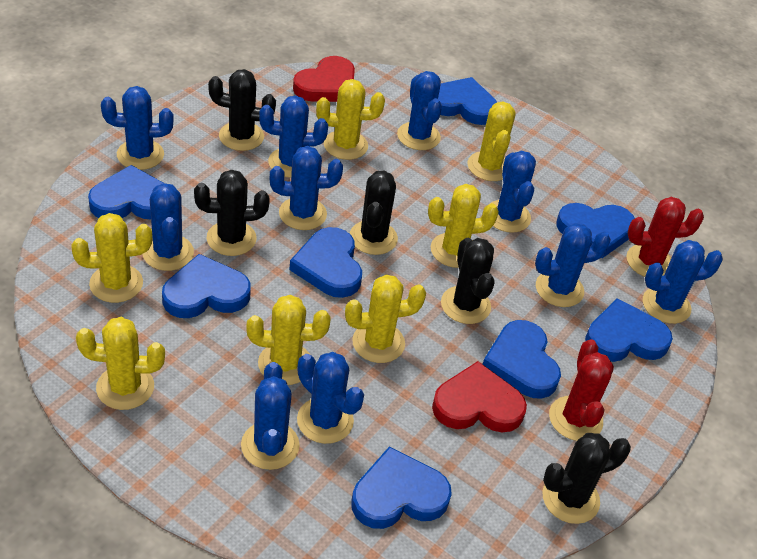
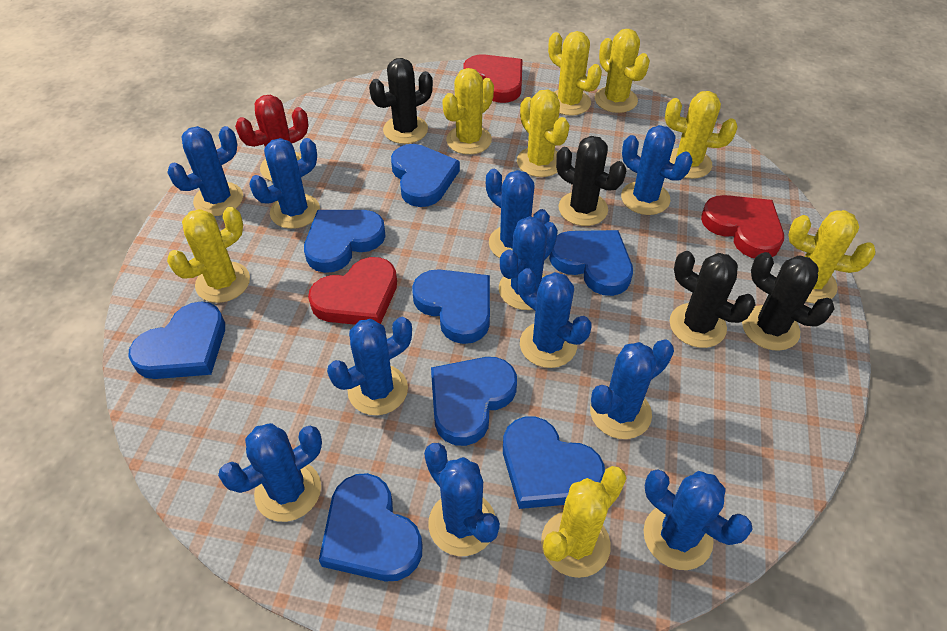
black cactus: 5 -> 4
blue cactus: 10 -> 11
red cactus: 2 -> 1
red heart: 2 -> 3
yellow cactus: 7 -> 8

